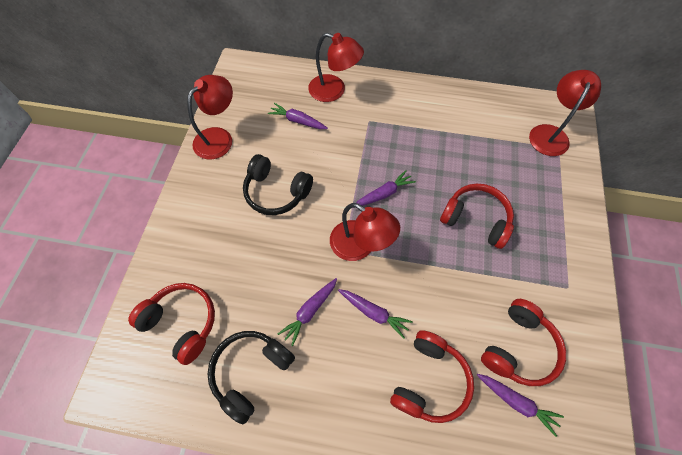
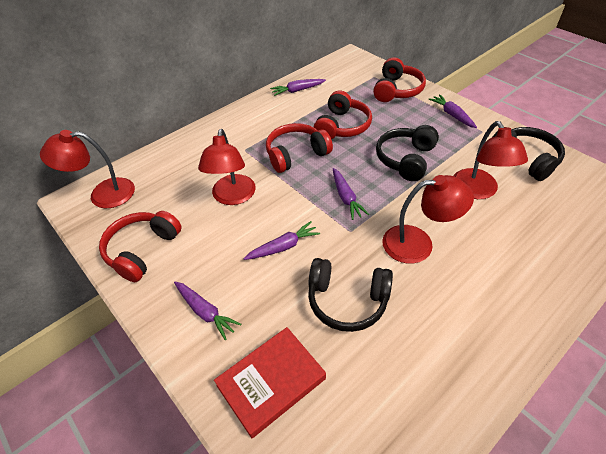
black headphones: 2 -> 3
red book: 0 -> 1

